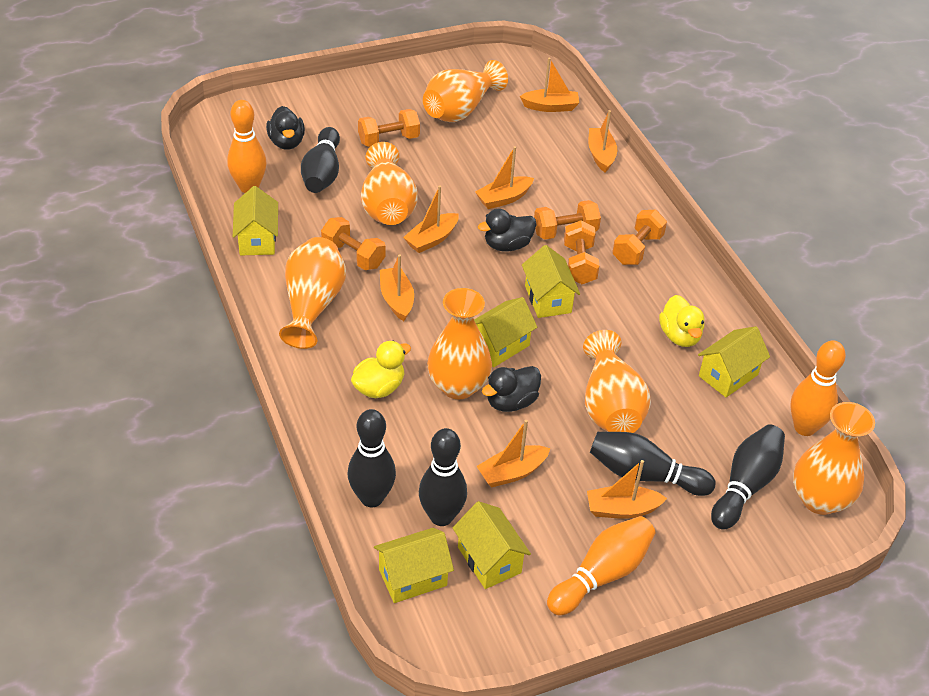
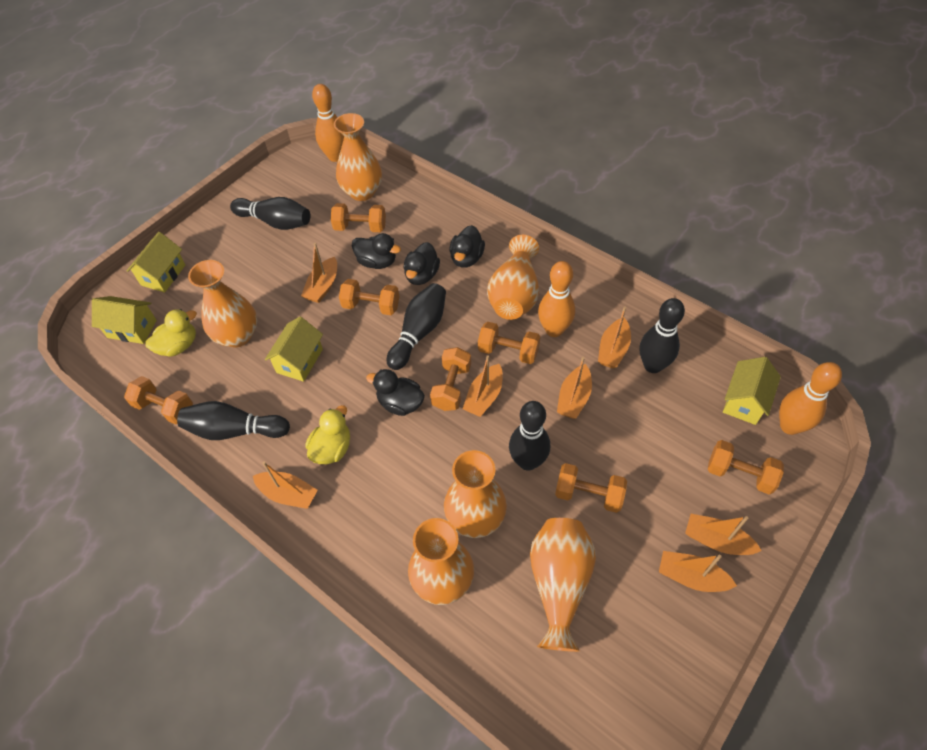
black duck: 3 -> 4
orange dumbbell: 5 -> 7
yellow house: 6 -> 4

